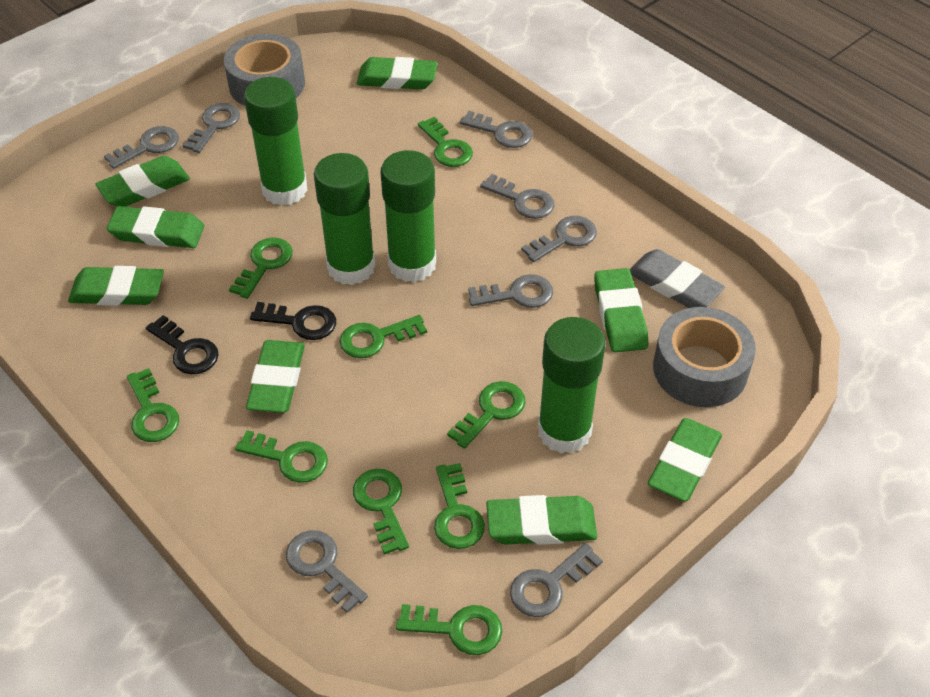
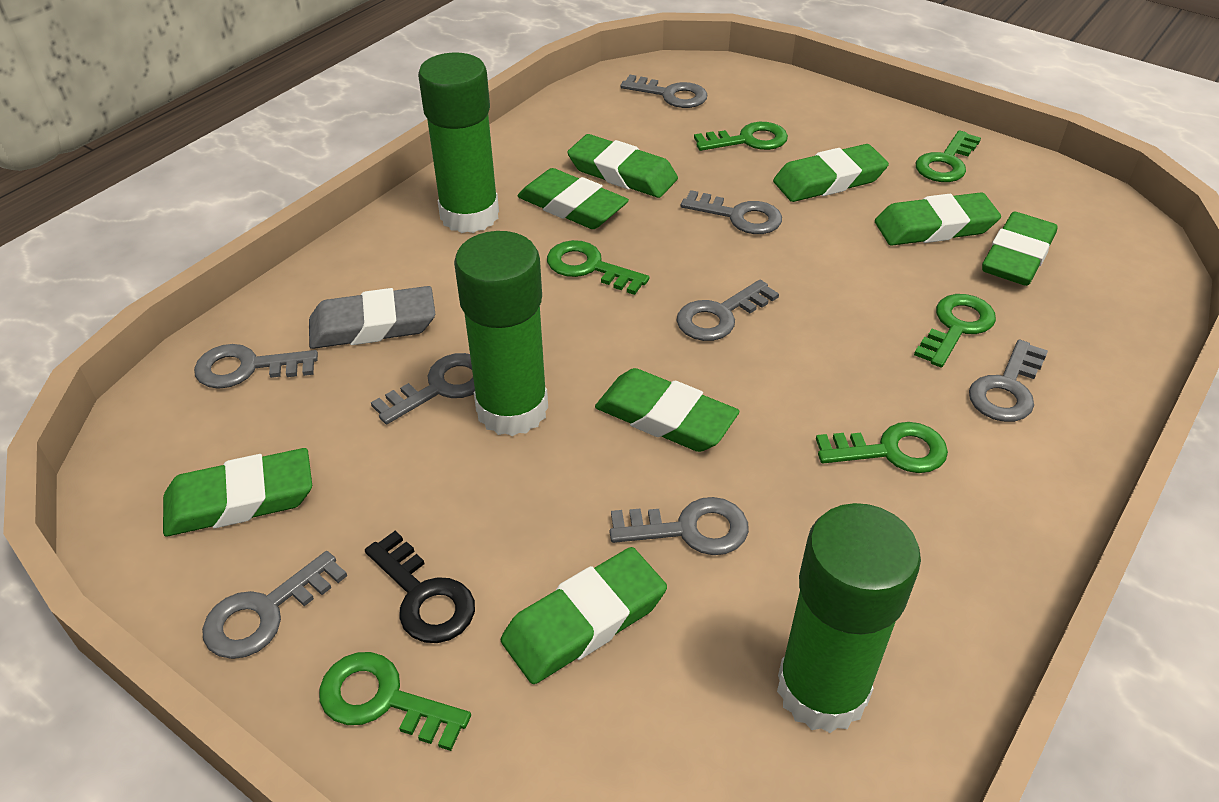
black key: 2 -> 1
green glue stick: 4 -> 3
green key: 9 -> 6
grey tape: 2 -> 0

